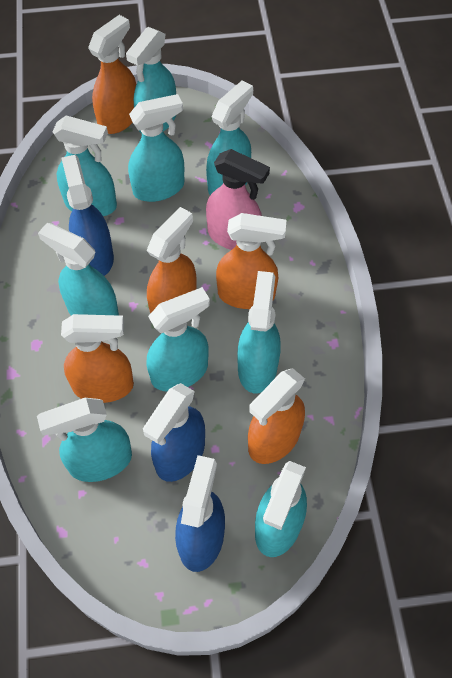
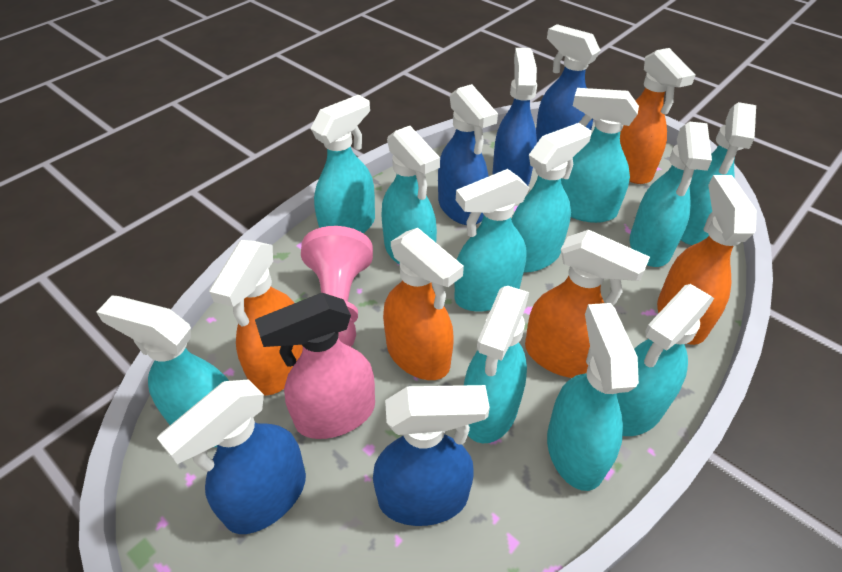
blue spray bottle: 3 -> 5
pink pawn: 0 -> 1
turquoise spray bottle: 9 -> 11

